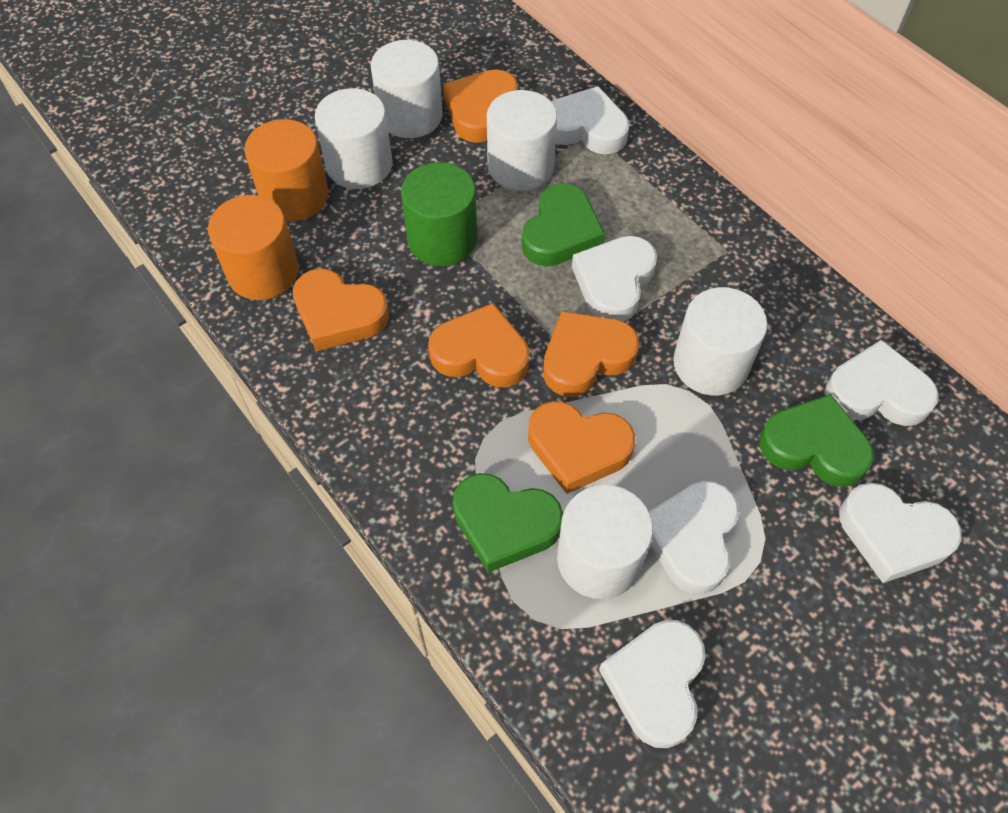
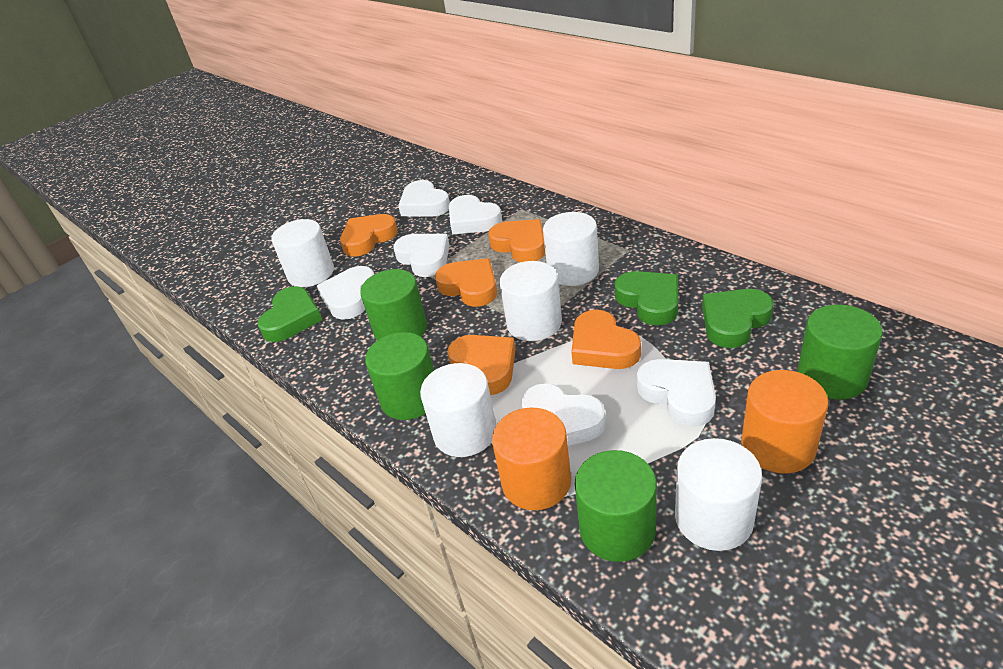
green cylinder: 1 -> 4

